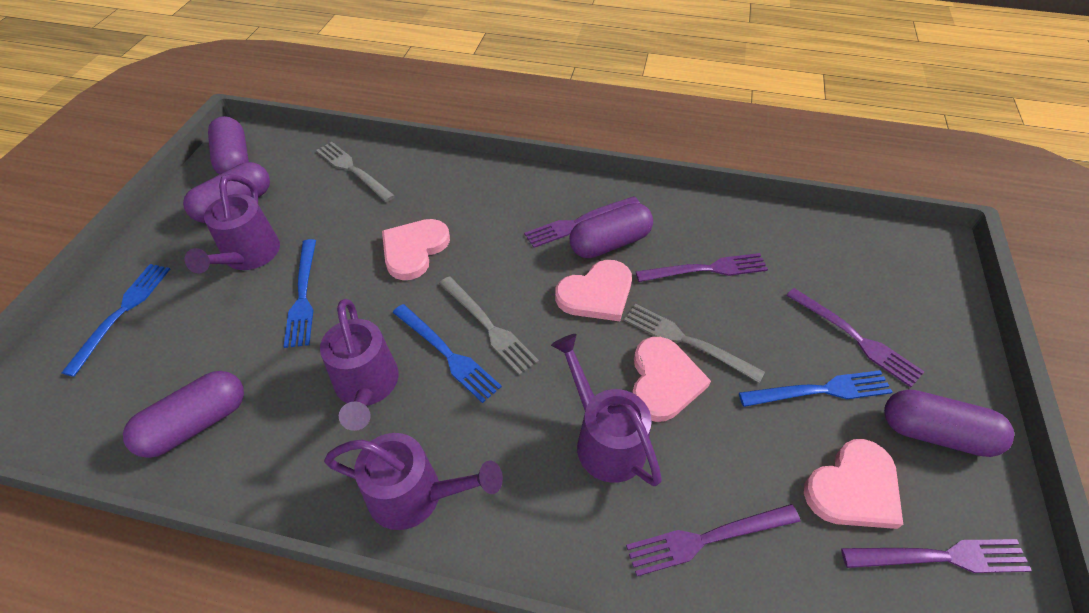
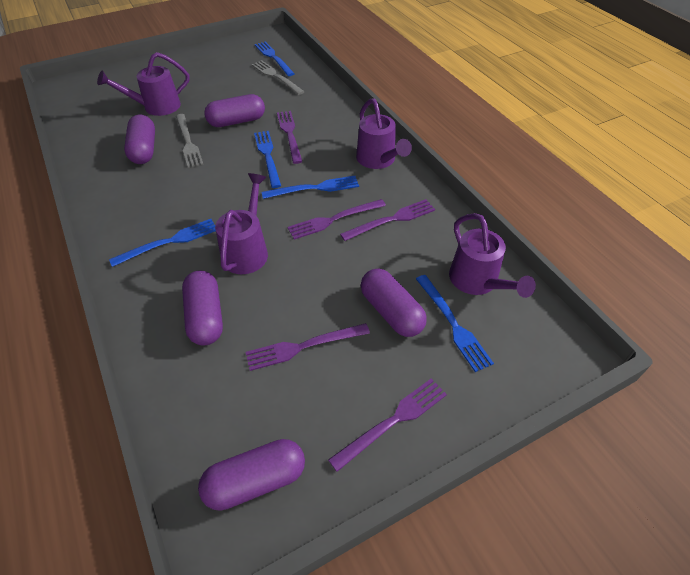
blue fork: 4 -> 5
grey fork: 3 -> 2
pink heart: 4 -> 0

